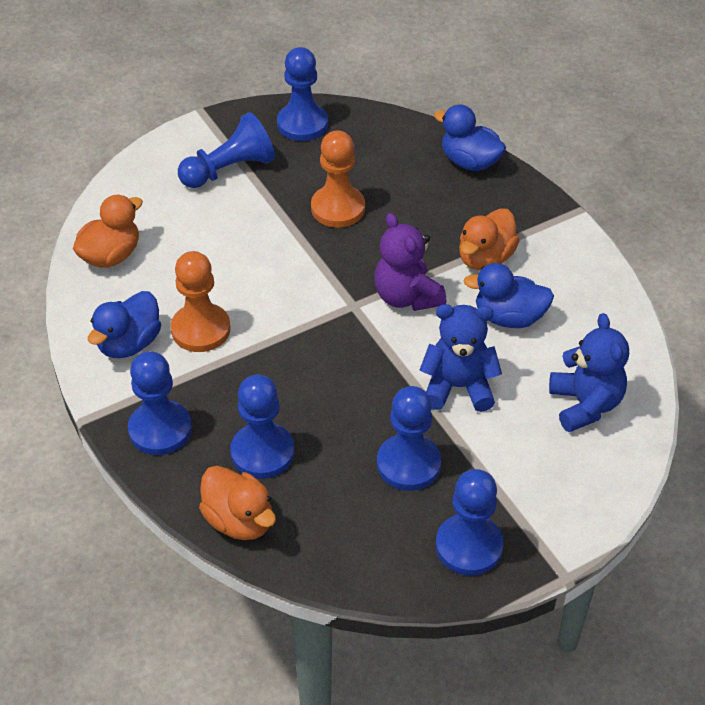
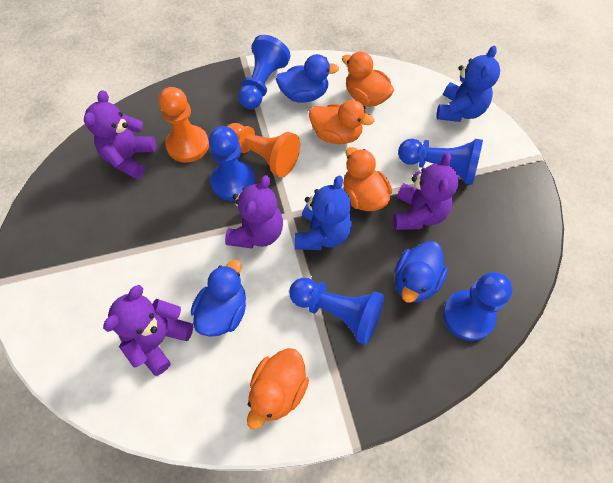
blue pawn: 6 -> 5
orange duck: 3 -> 4
purple teddy bear: 1 -> 4

